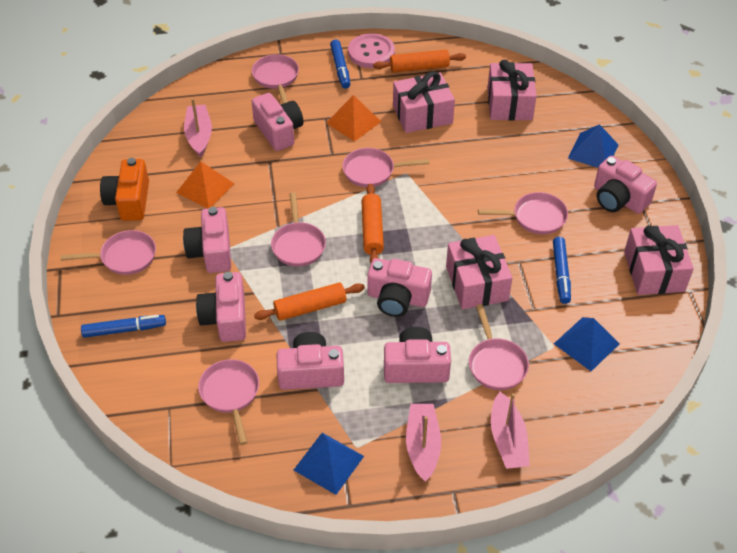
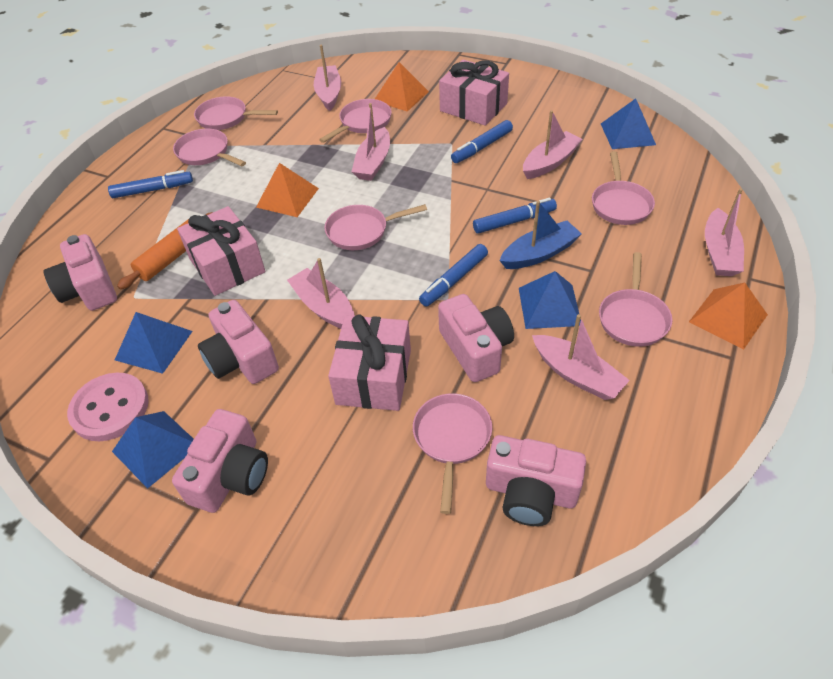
blue boat: 0 -> 1
blue marker: 3 -> 4
blue pyramid: 3 -> 4
orange camera: 1 -> 0
orange pyramid: 2 -> 3
orange rolling pin: 3 -> 1
pink boat: 3 -> 6
pink camera: 7 -> 5
pink gift: 4 -> 3

